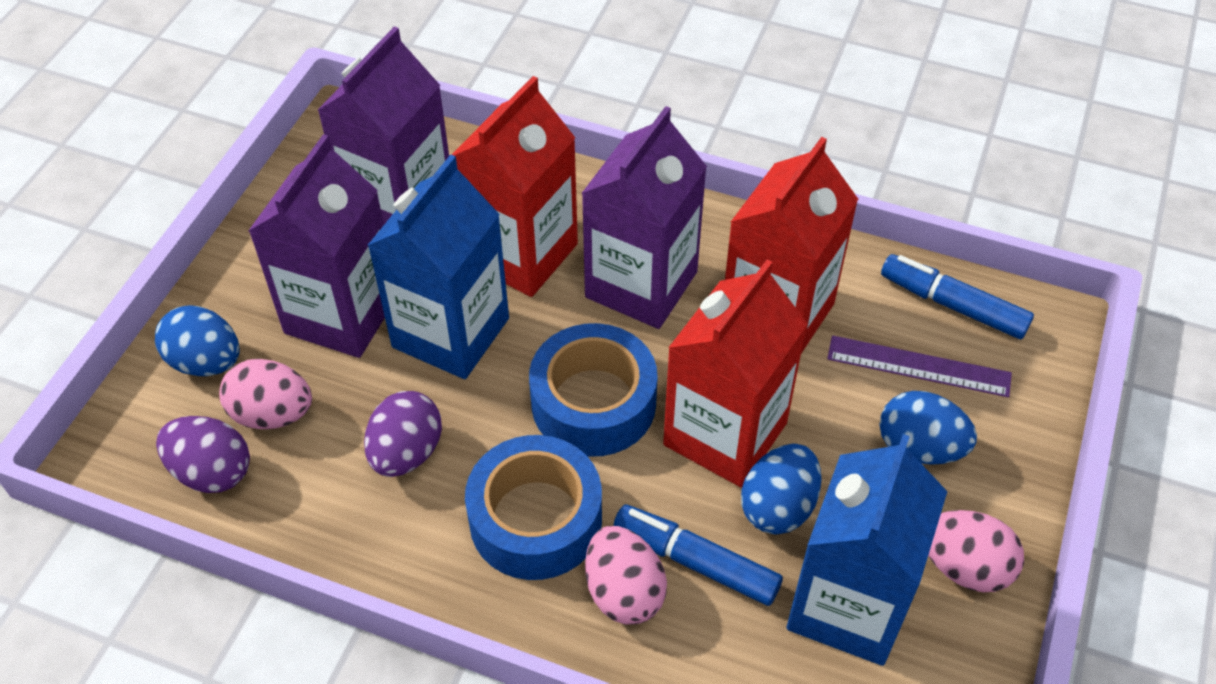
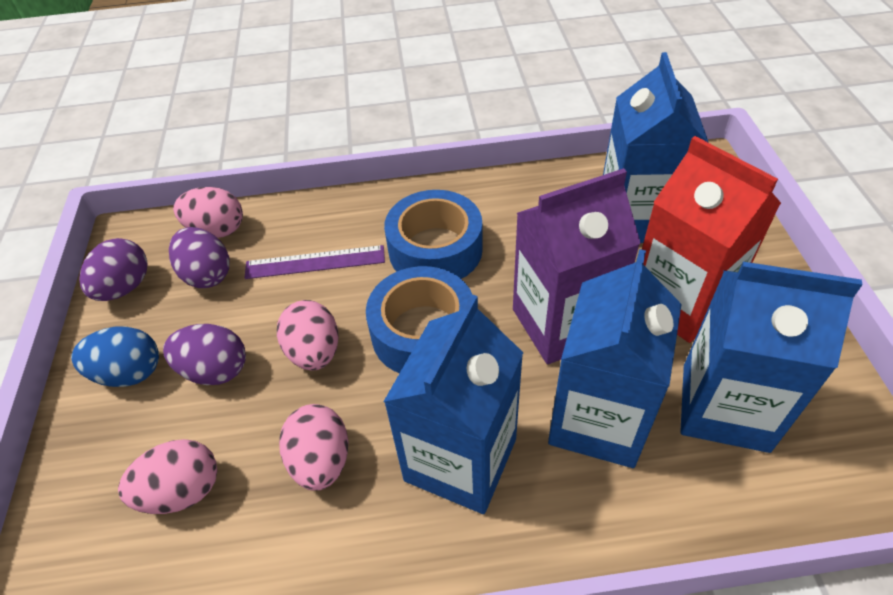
blue carton: 2 -> 4
blue egg: 3 -> 1
blue marker: 2 -> 0
pink egg: 3 -> 4
purple carton: 3 -> 1
purple egg: 2 -> 3
red carton: 3 -> 1

